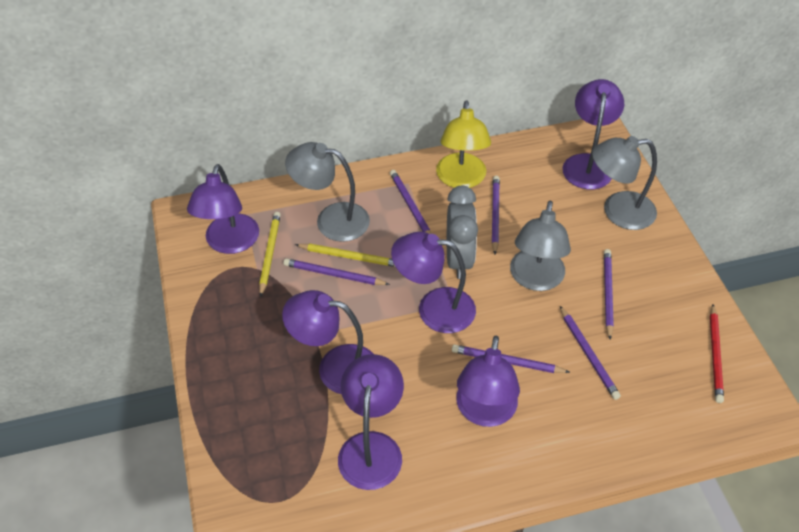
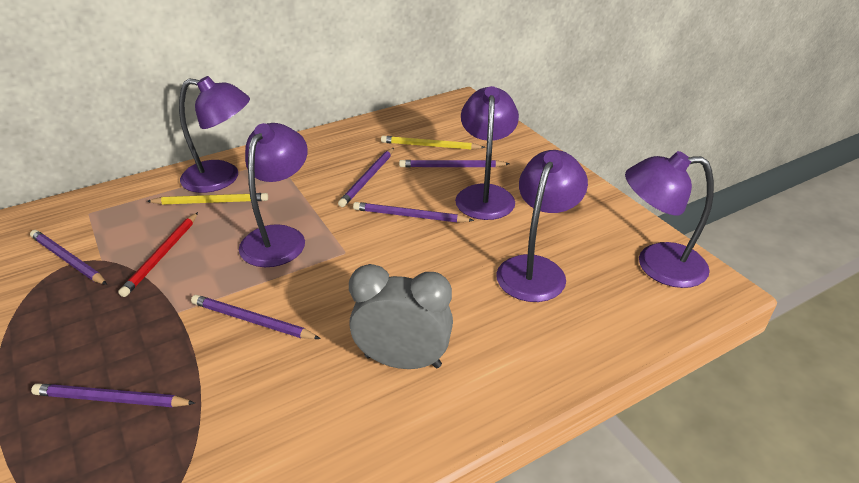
grey lamp: 3 -> 0
purple lamp: 6 -> 5
yellow lamp: 1 -> 0

